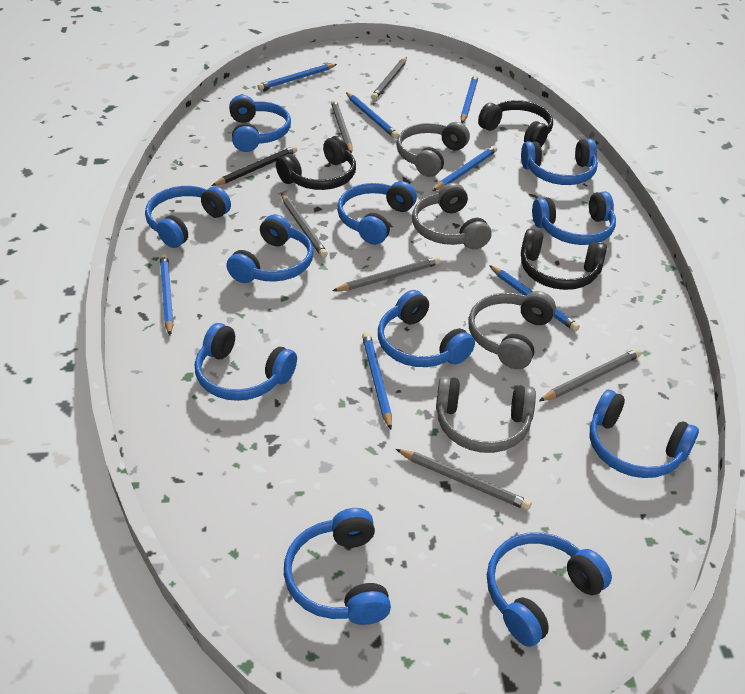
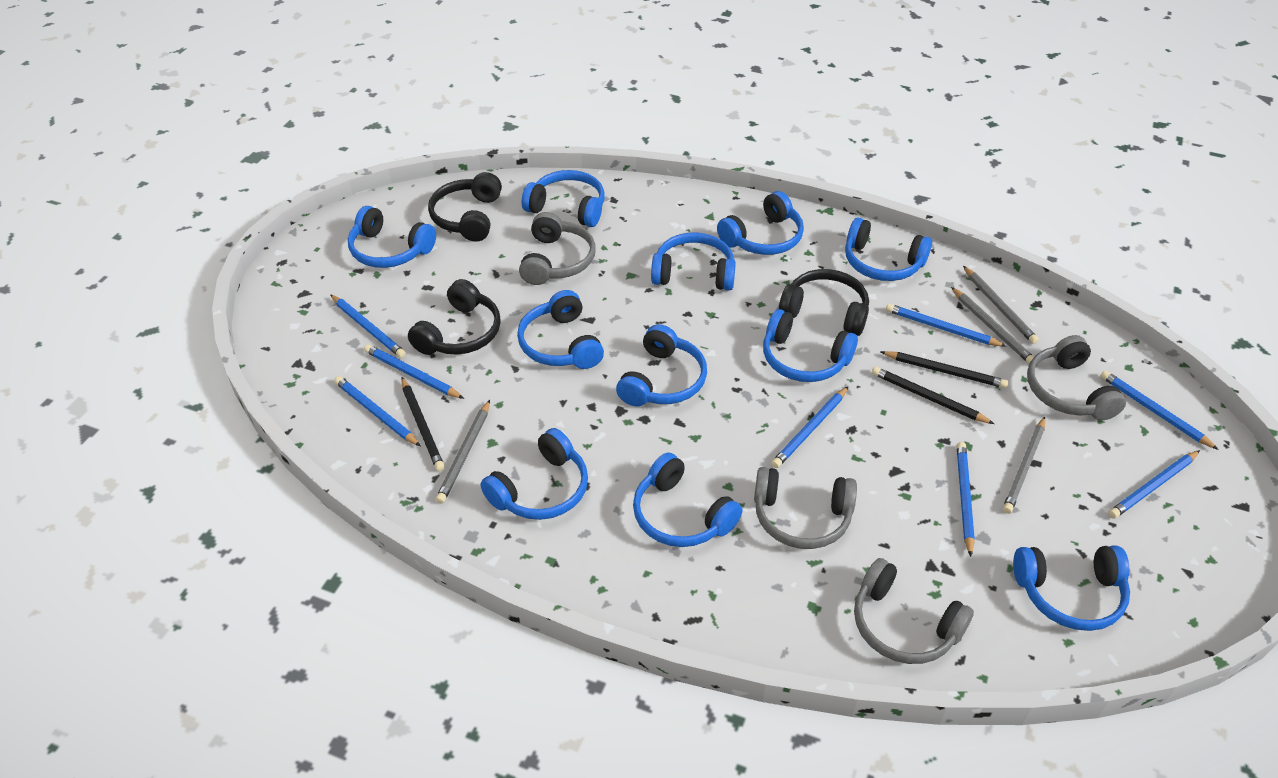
black pencil: 1 -> 3
blue pencil: 7 -> 8
grey pencil: 6 -> 4

